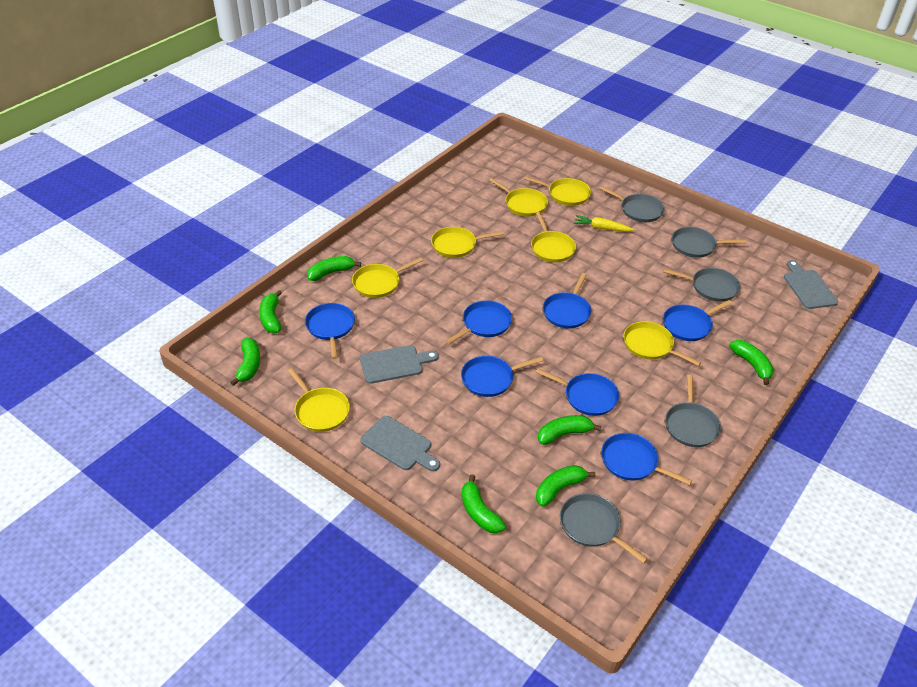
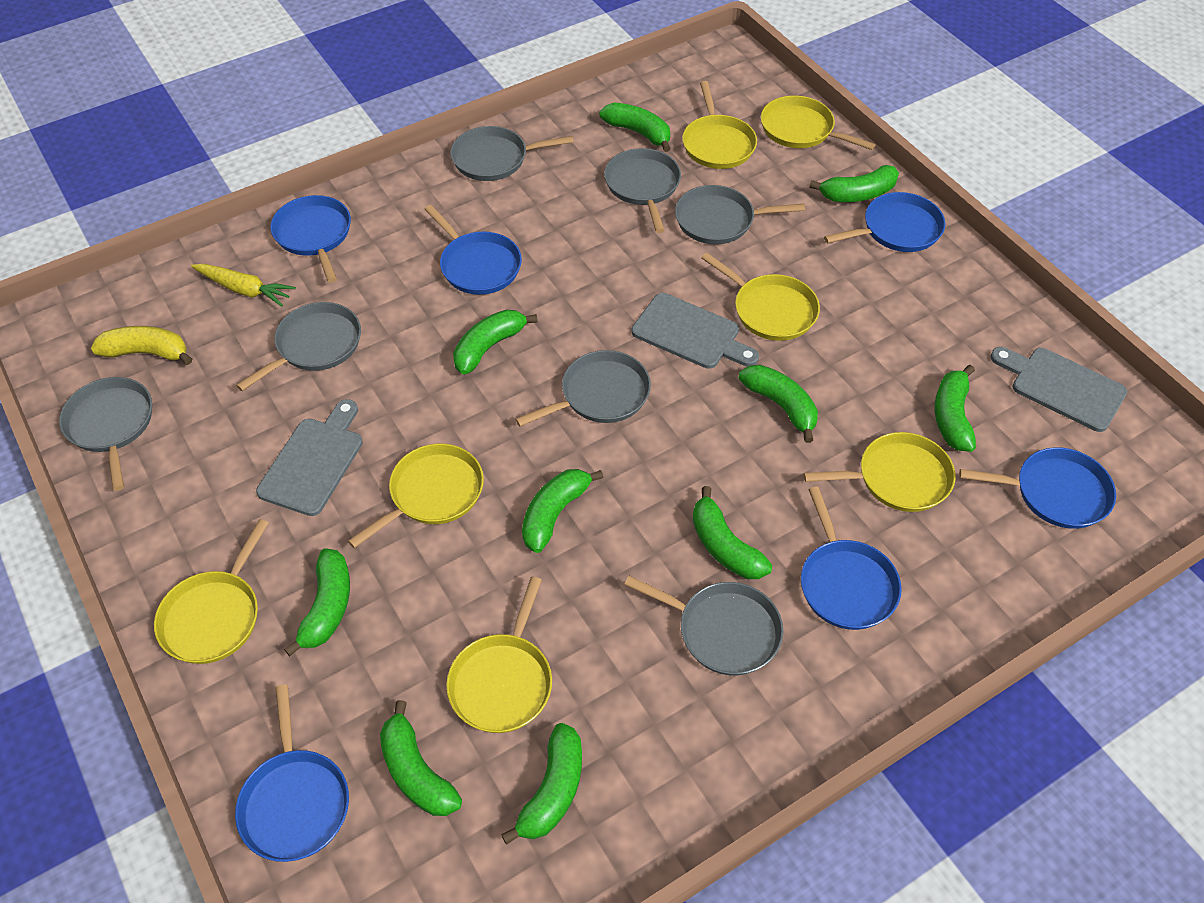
blue pan: 7 -> 6
green banana: 7 -> 10
grey pan: 5 -> 7
yellow banana: 0 -> 1

